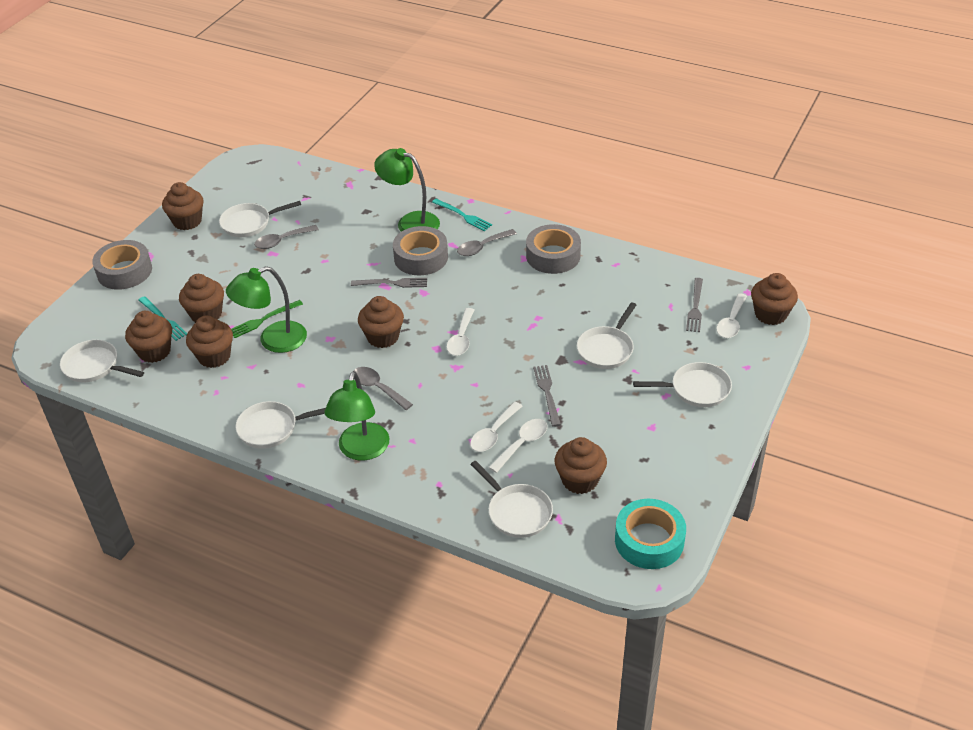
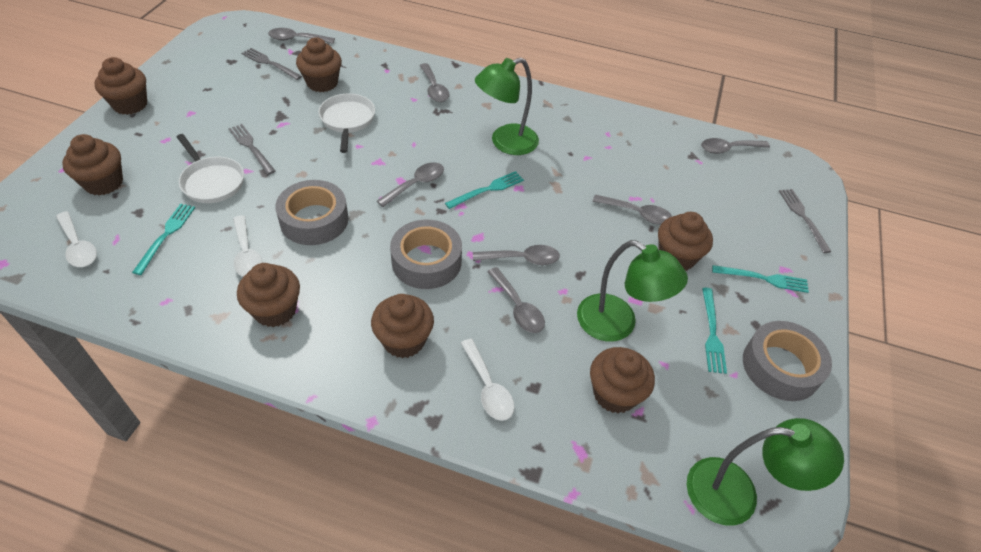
green fork: 1 -> 0
grey spoon: 3 -> 7
turquoise fork: 2 -> 4
turquoise tape: 1 -> 0
white pan: 6 -> 2
white spoon: 4 -> 3

